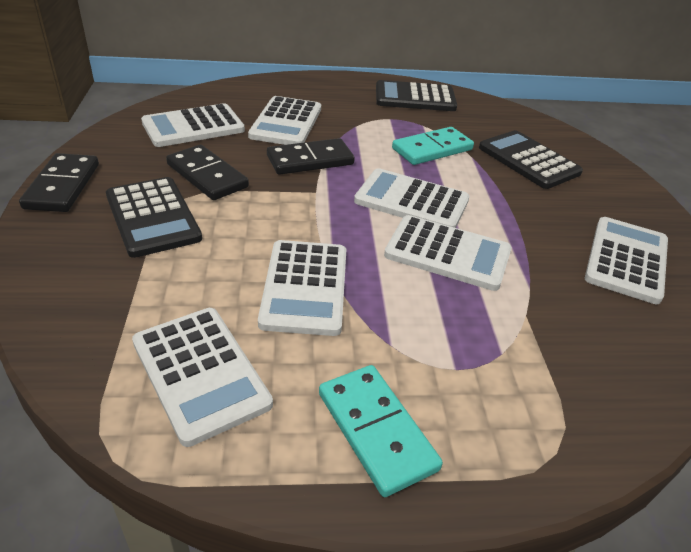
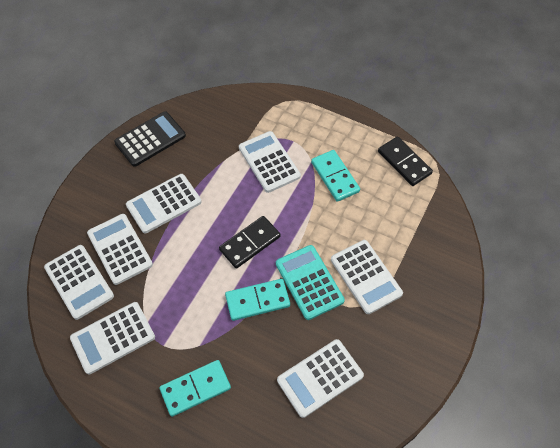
black calculator: 3 -> 1
black domino: 3 -> 2
turquoise calculator: 0 -> 1
turquoise domino: 2 -> 3

